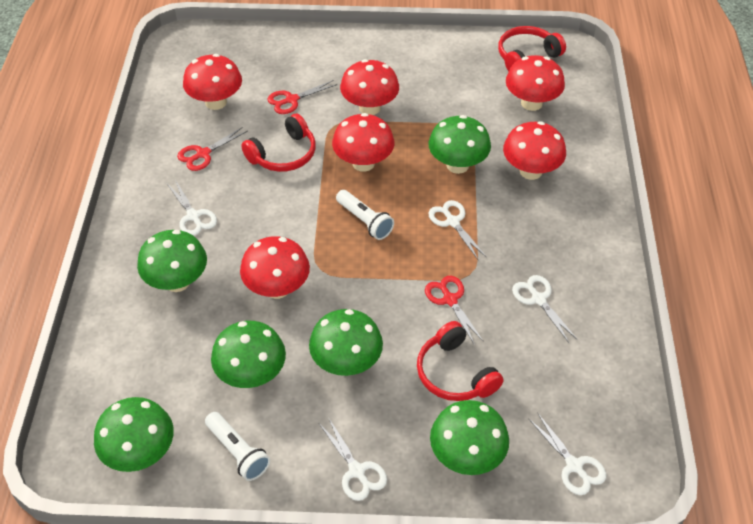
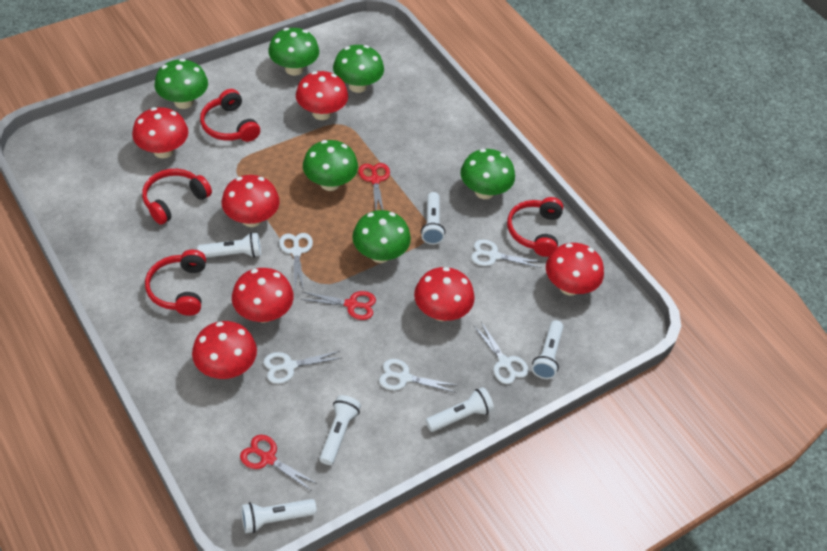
red headphones: 3 -> 4
red mushroom: 6 -> 7
white flashlight: 2 -> 6

